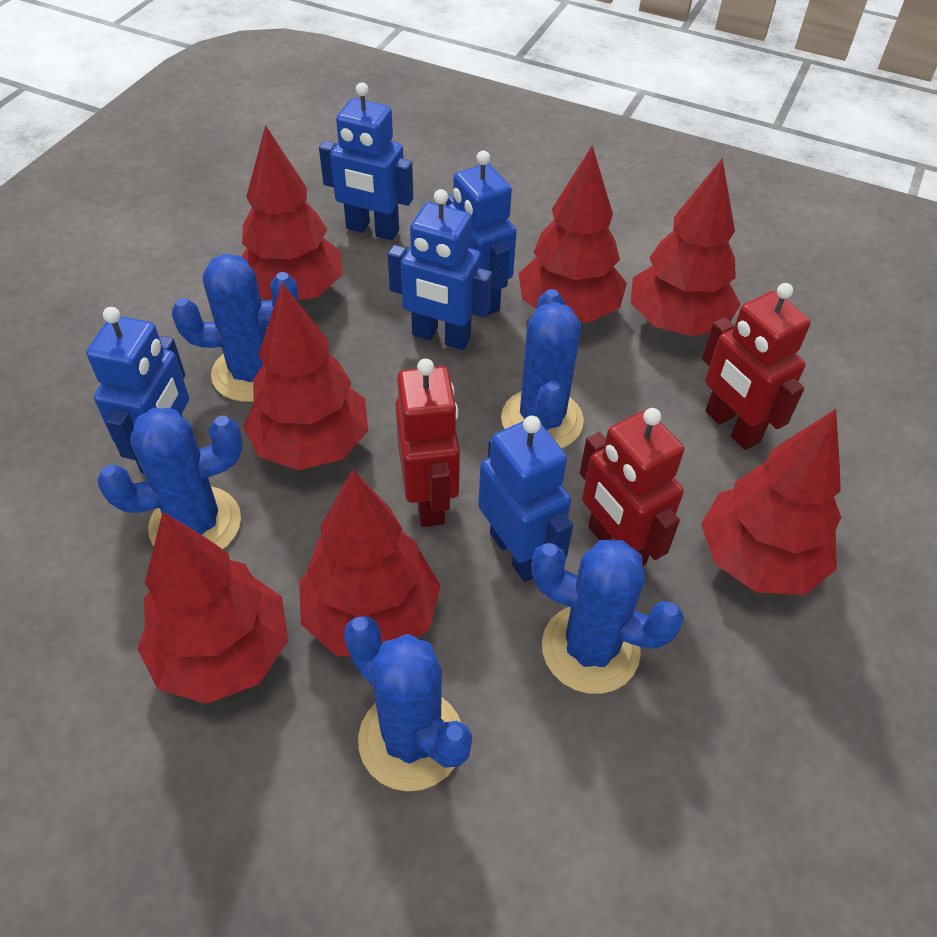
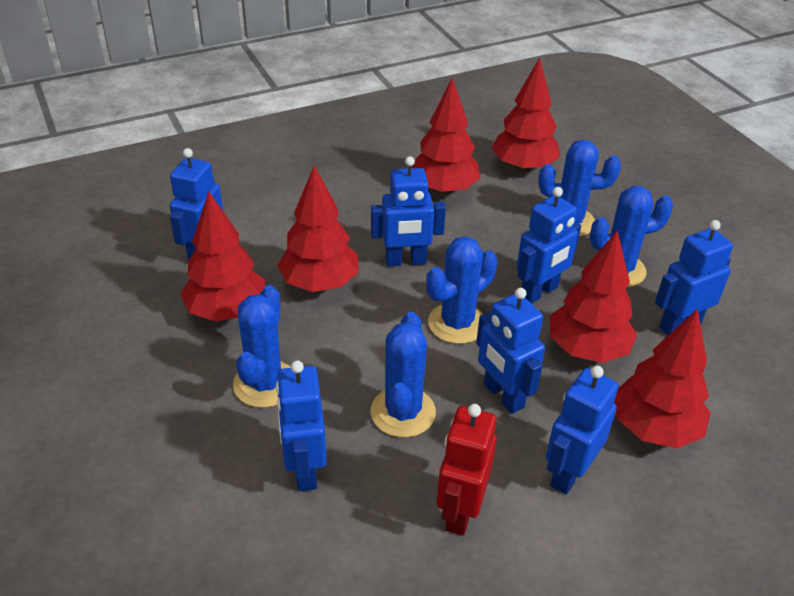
blue robot: 5 -> 7
red robot: 3 -> 1
red tree: 7 -> 6

